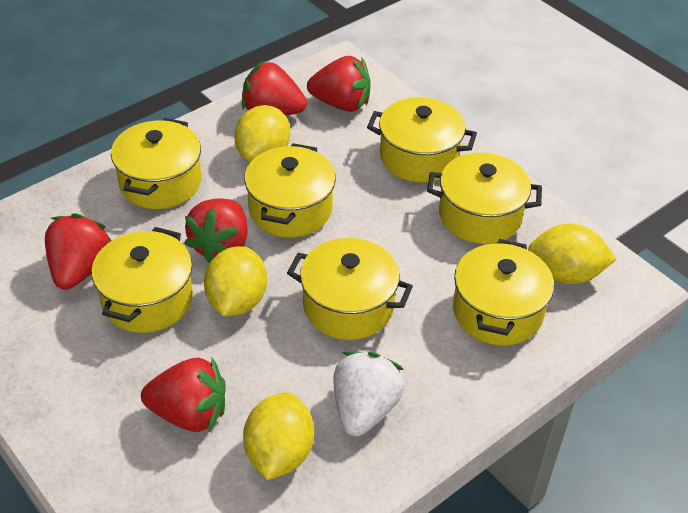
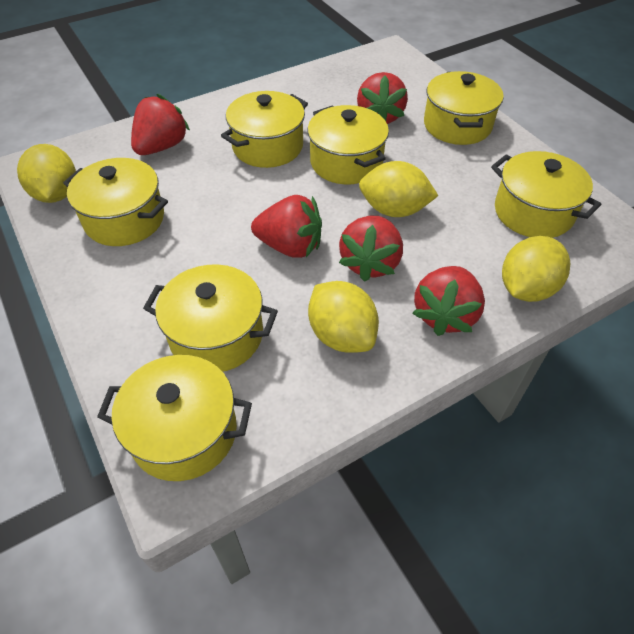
white strawberry: 1 -> 0

